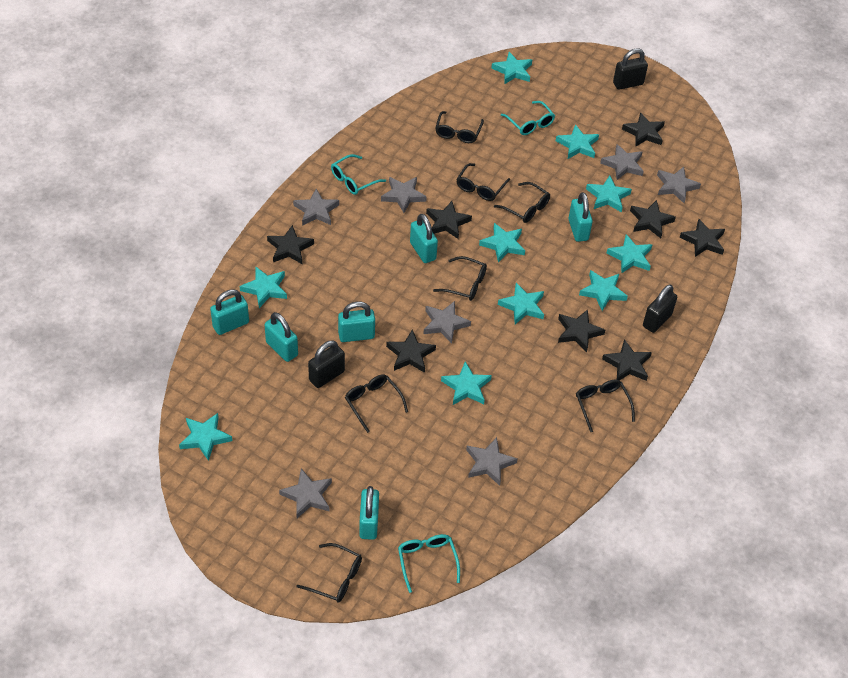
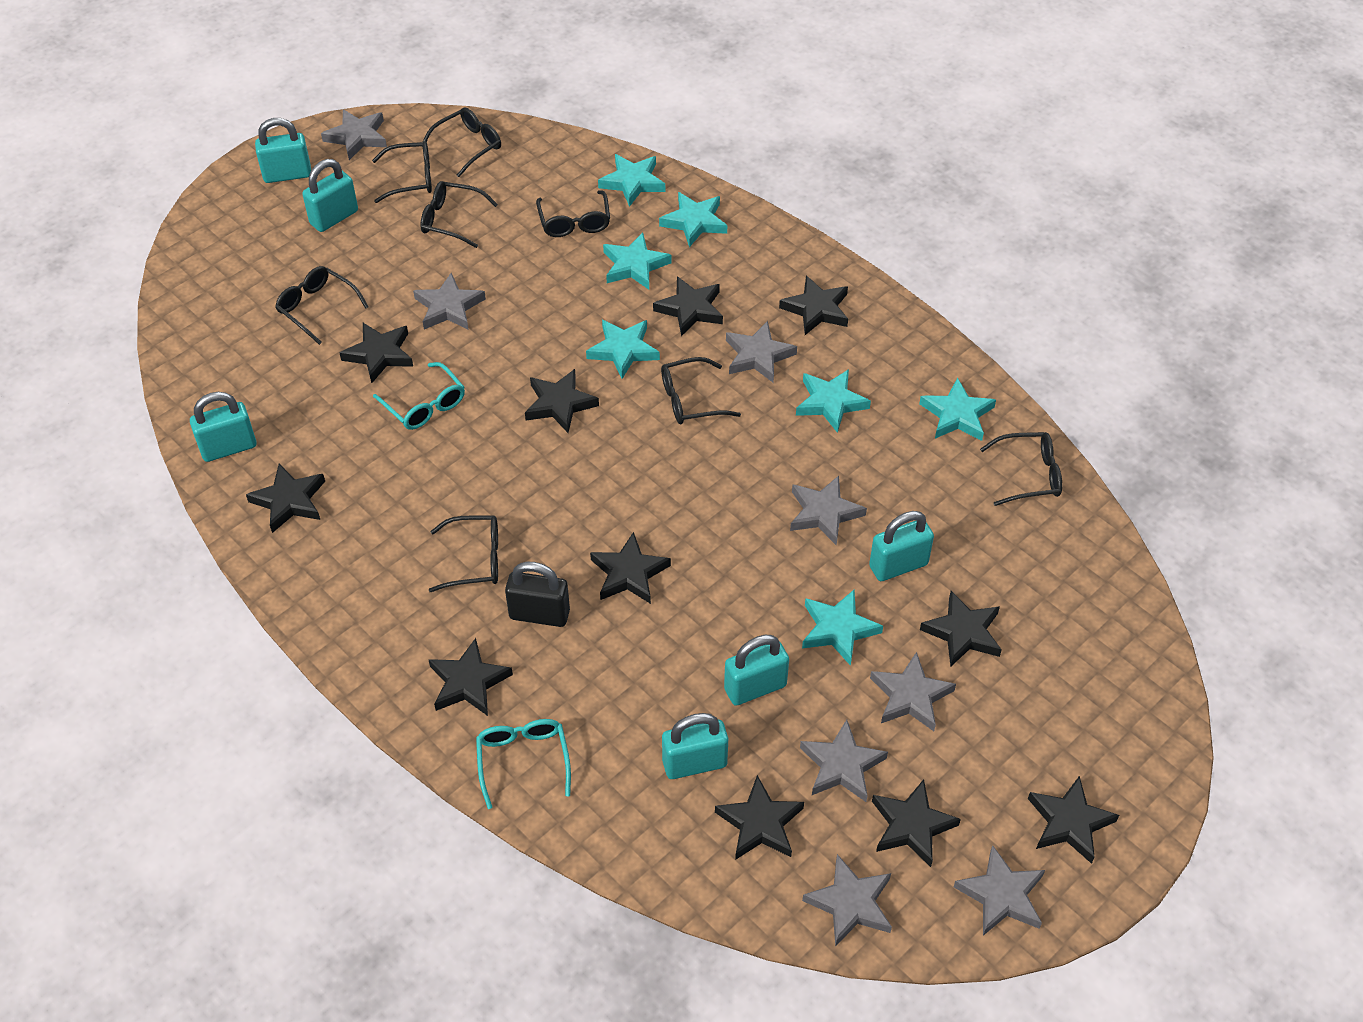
black glasses: 7 -> 8
black padlock: 3 -> 1
black star: 8 -> 11
grey star: 7 -> 8
turquoise glasses: 3 -> 2
turquoise star: 10 -> 7

